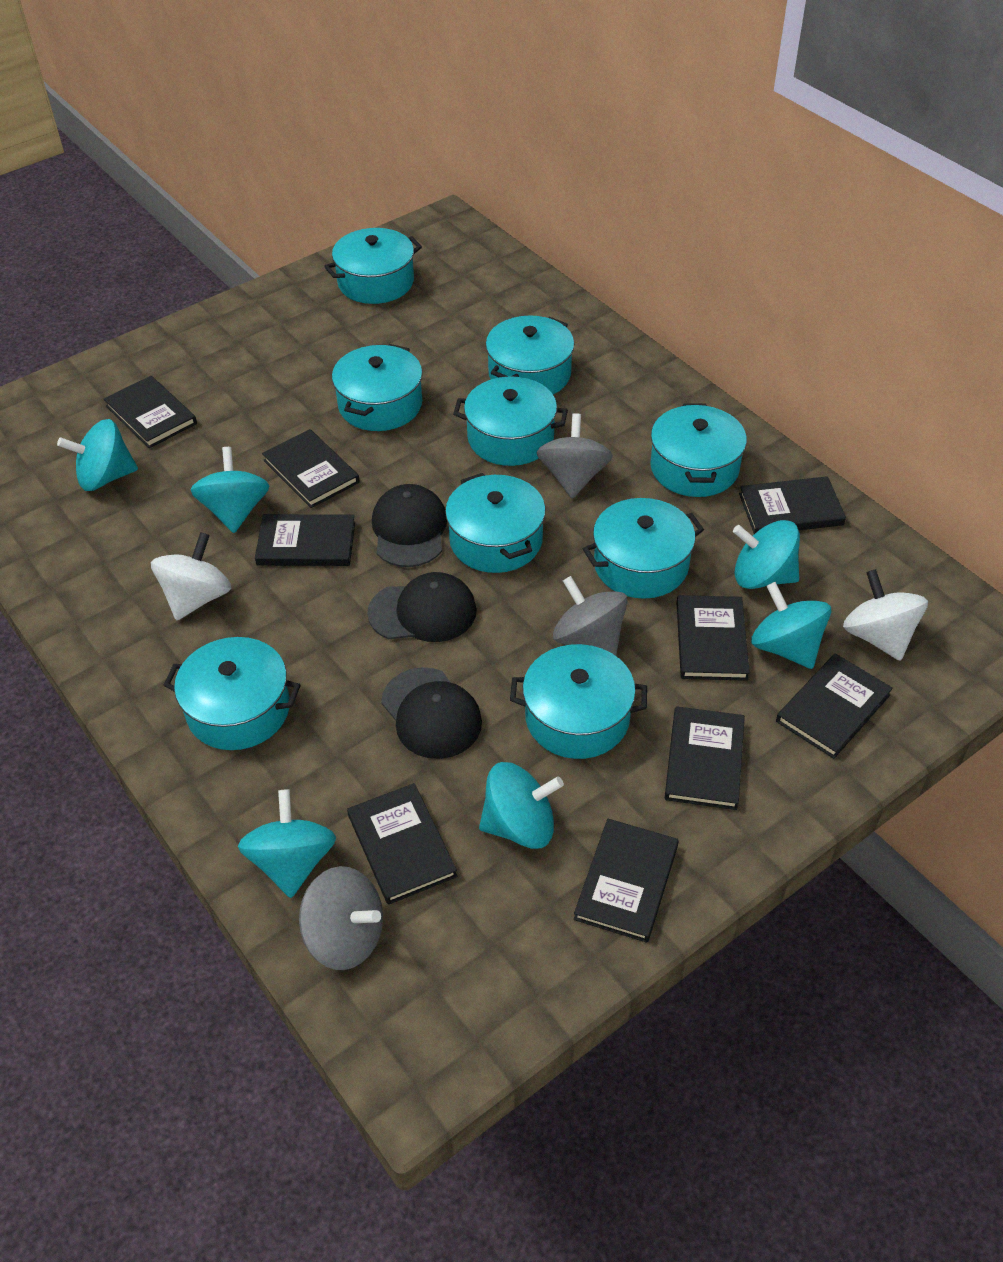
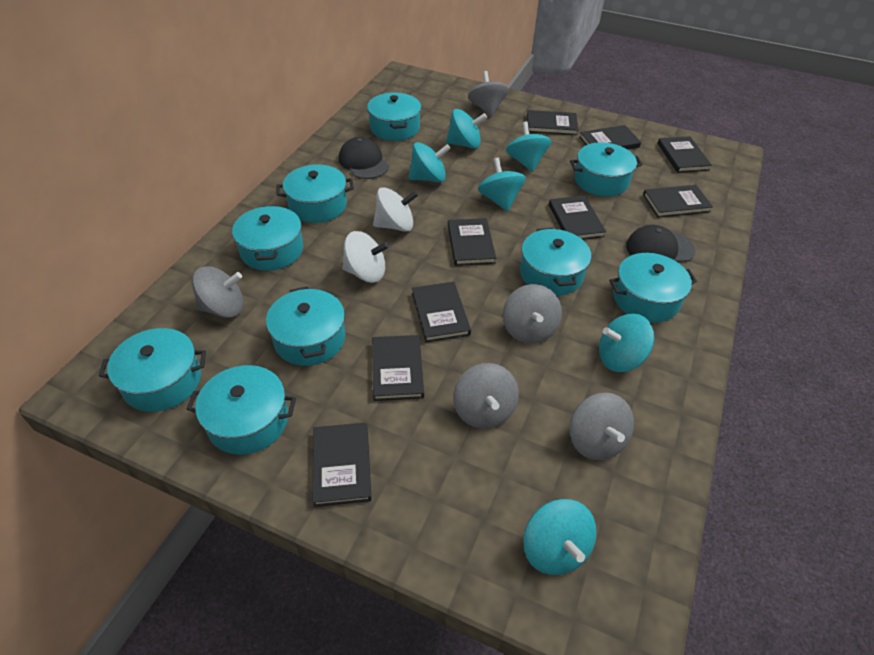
black cap: 3 -> 2
grey spinning top: 3 -> 5

